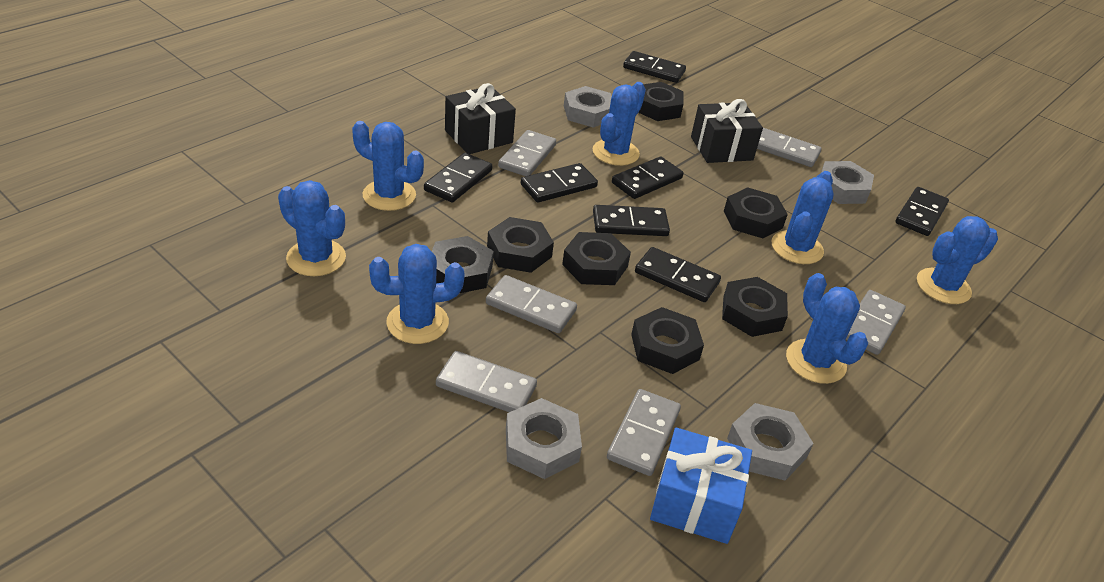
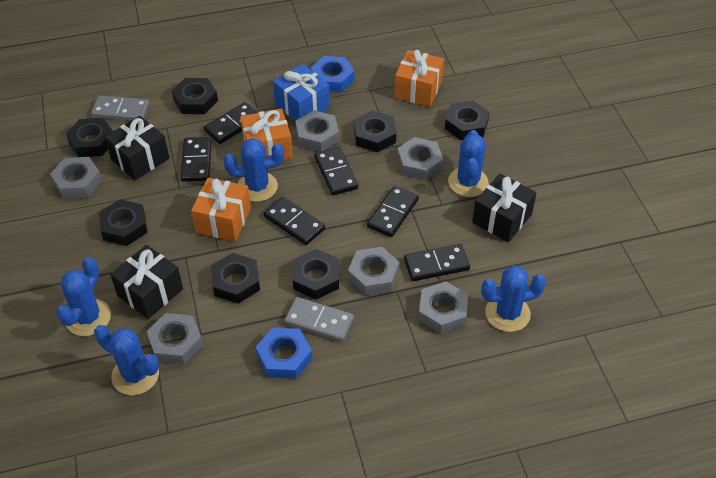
black domino: 7 -> 6
black gift: 2 -> 3
blue cactus: 7 -> 5
blue nut: 0 -> 2
grey domino: 6 -> 2
grey nut: 4 -> 6
orange gift: 0 -> 3

